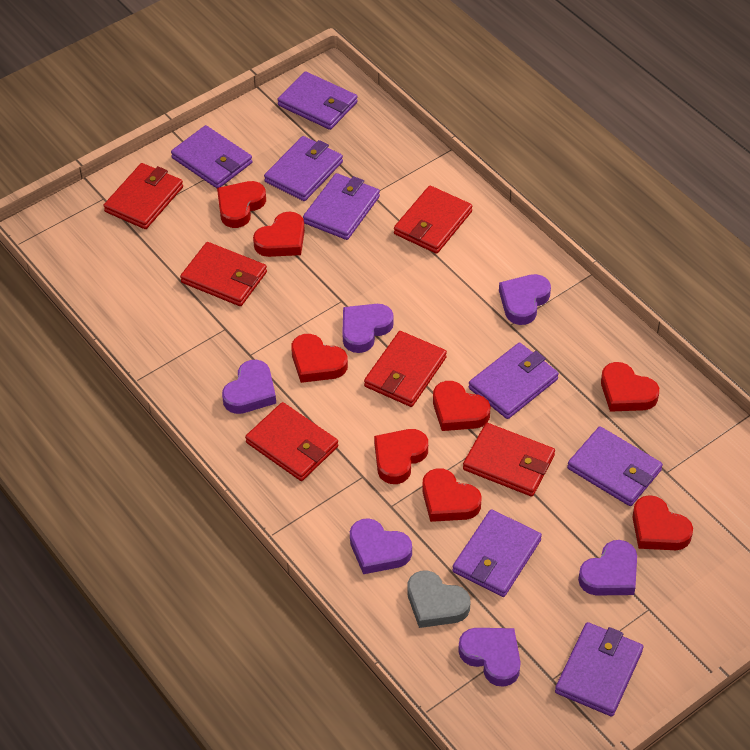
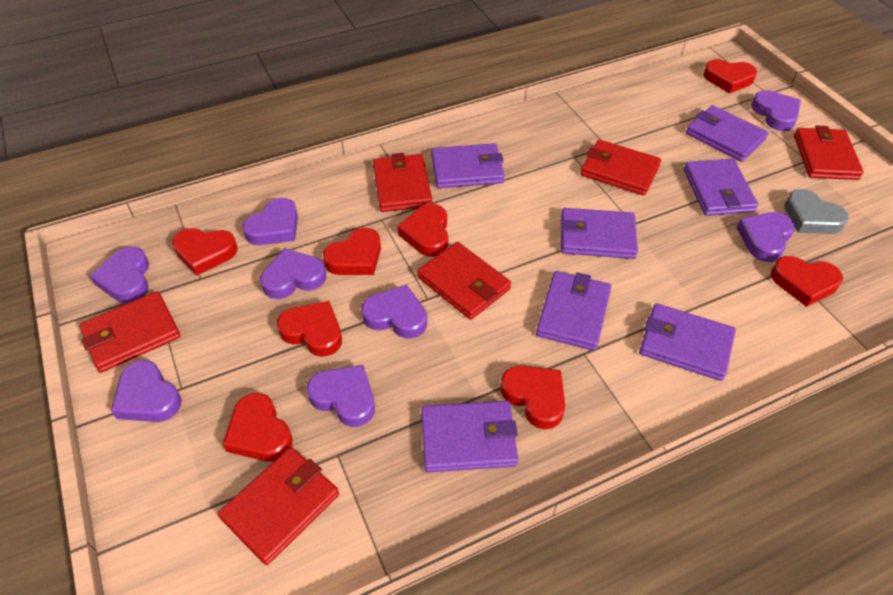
purple heart: 6 -> 8
purple wallet: 8 -> 7

